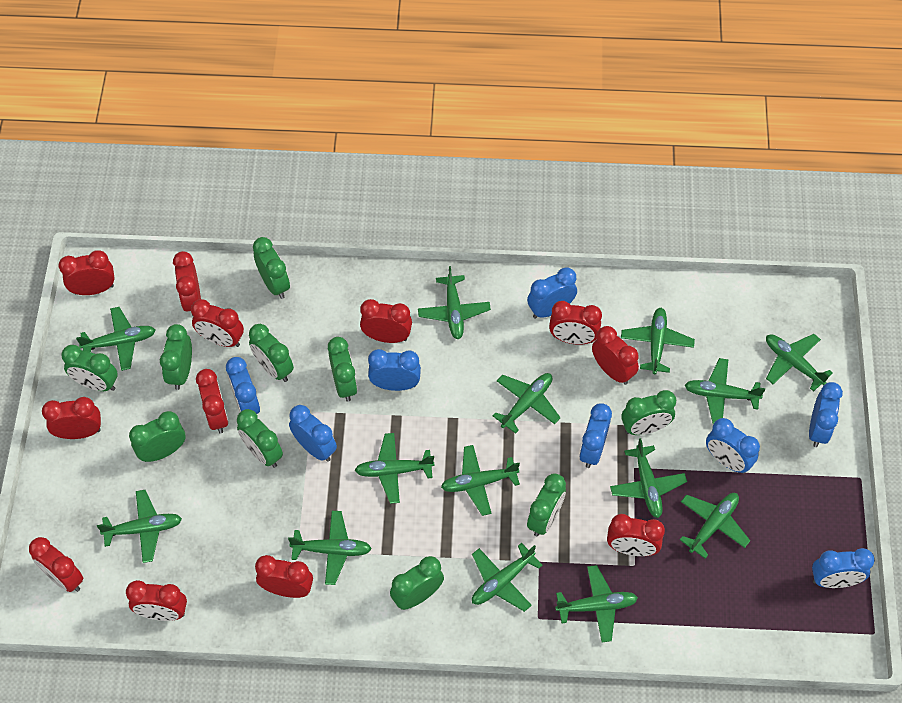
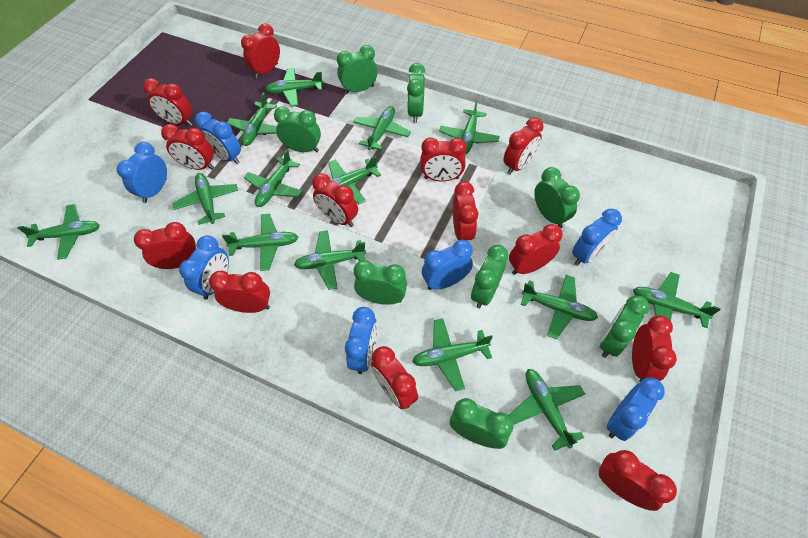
blue clock: 8 -> 7
green clock: 10 -> 8
red clock: 12 -> 13

